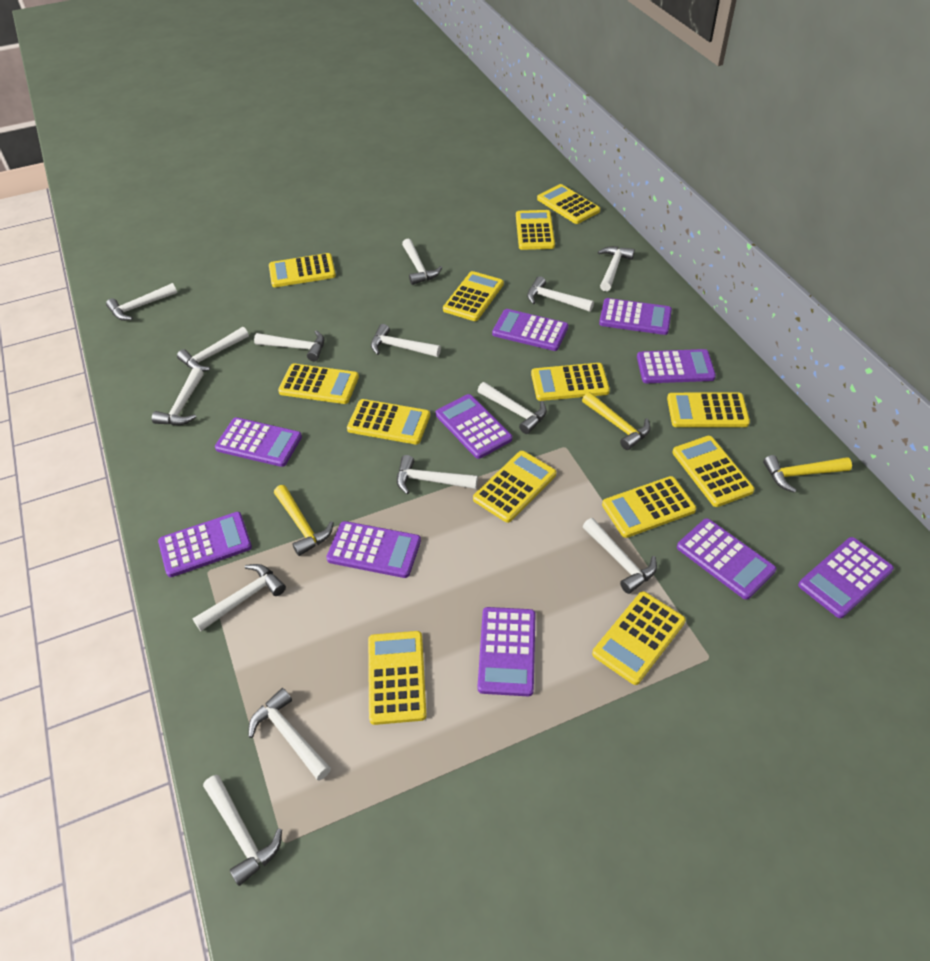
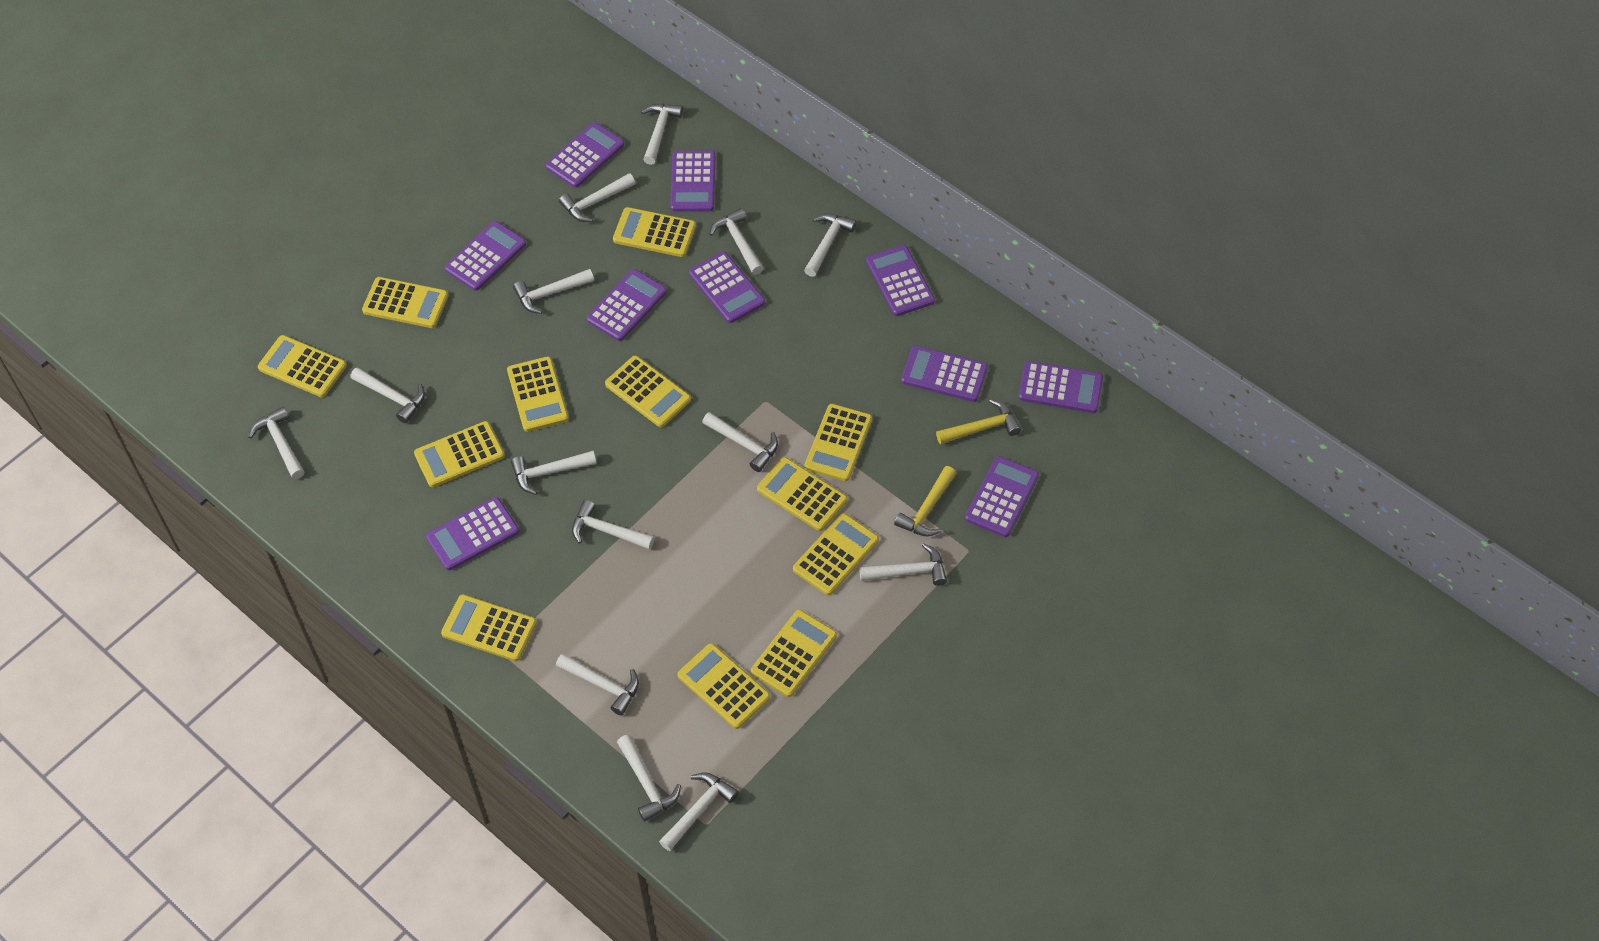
yellow calculator: 13 -> 12
yellow hammer: 3 -> 2

